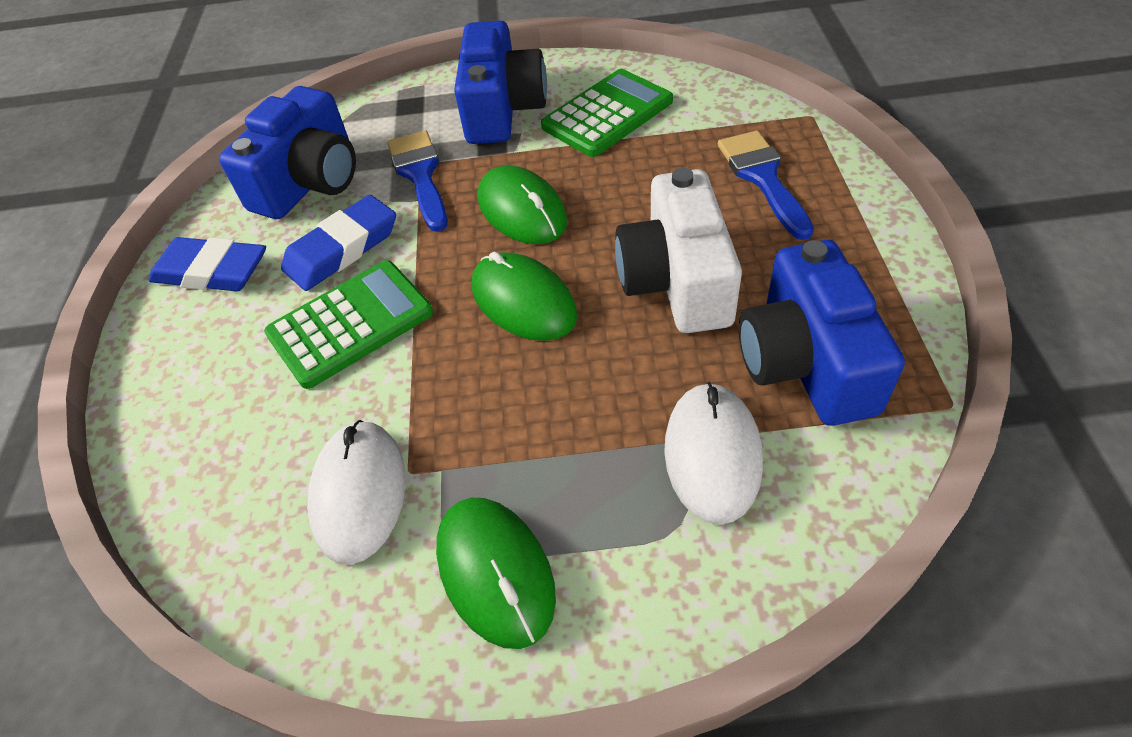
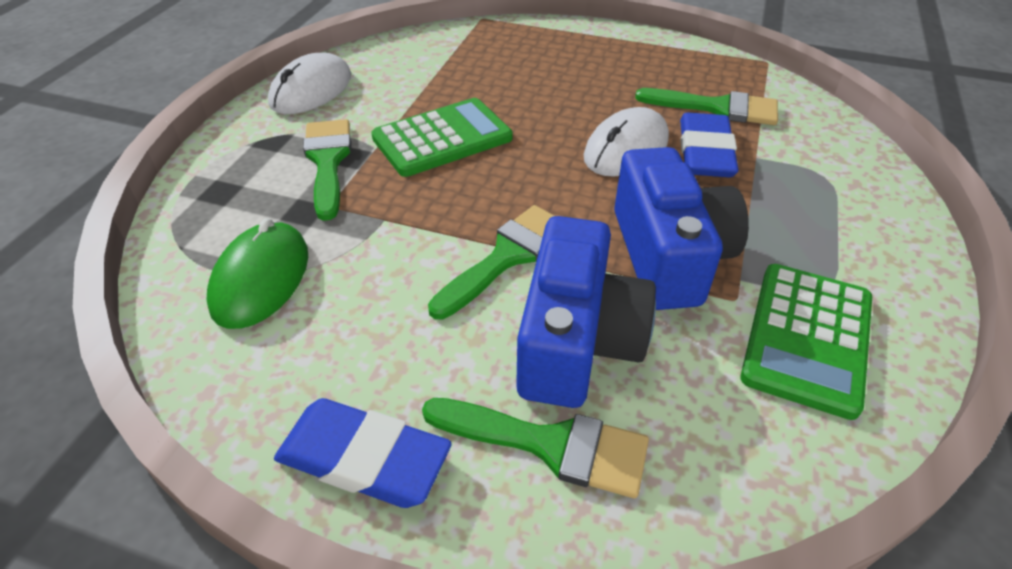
blue brush: 2 -> 0
blue camera: 3 -> 2
green brush: 0 -> 4
green mouse: 3 -> 1
white camera: 1 -> 0

